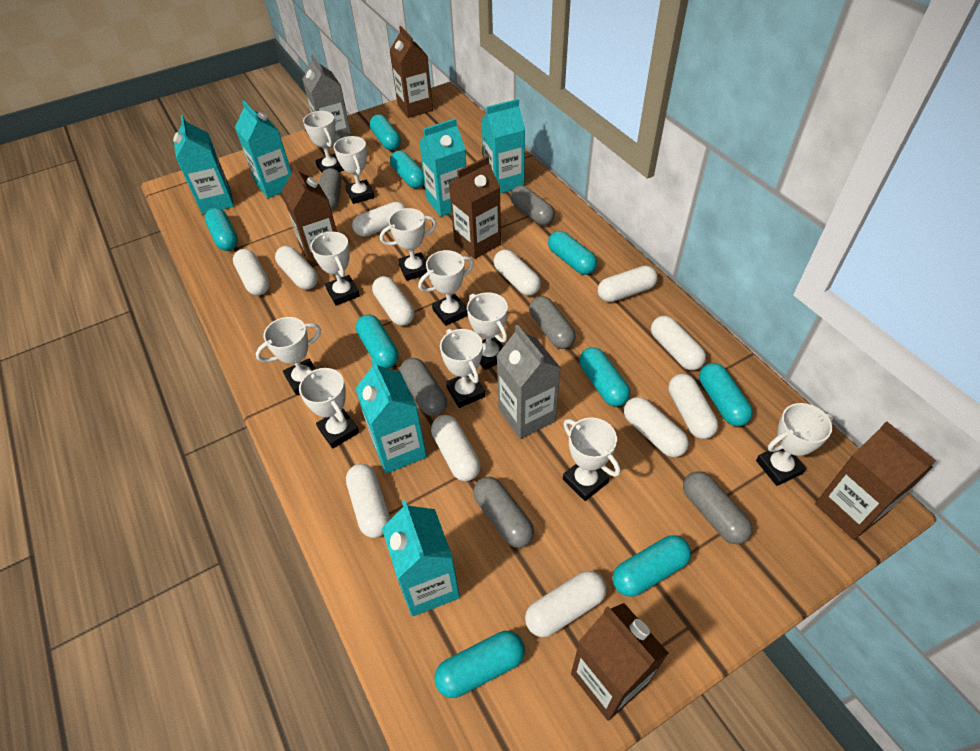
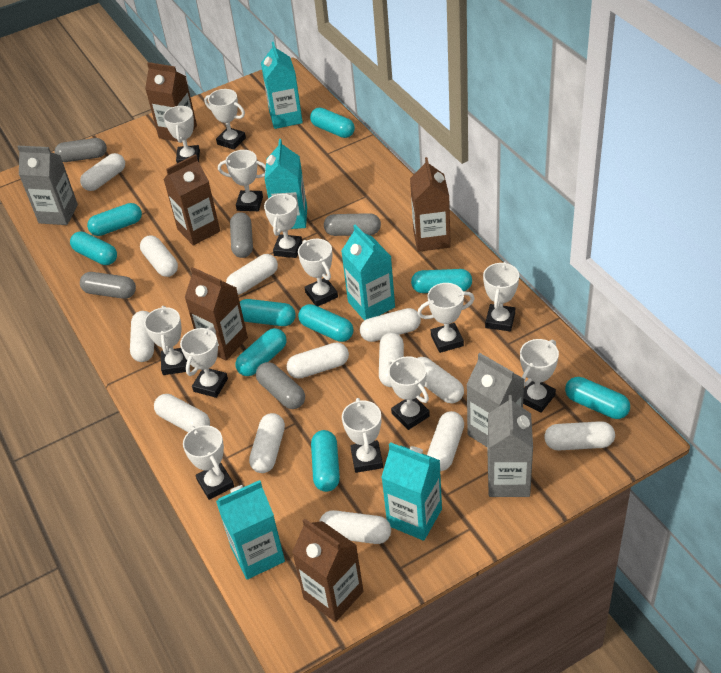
grey capsule: 6 -> 5
grey carton: 2 -> 3
turquoise carton: 6 -> 5
white capsule: 12 -> 13
white trophy: 11 -> 13

